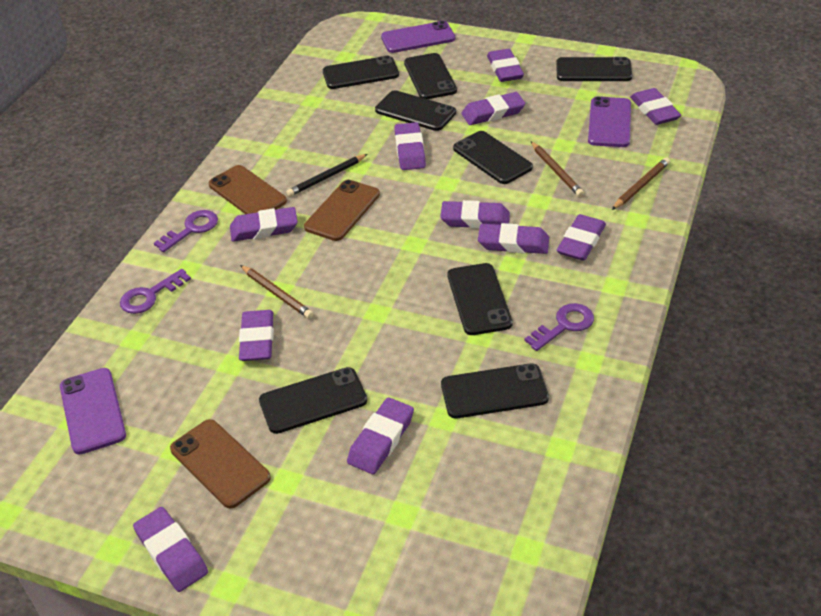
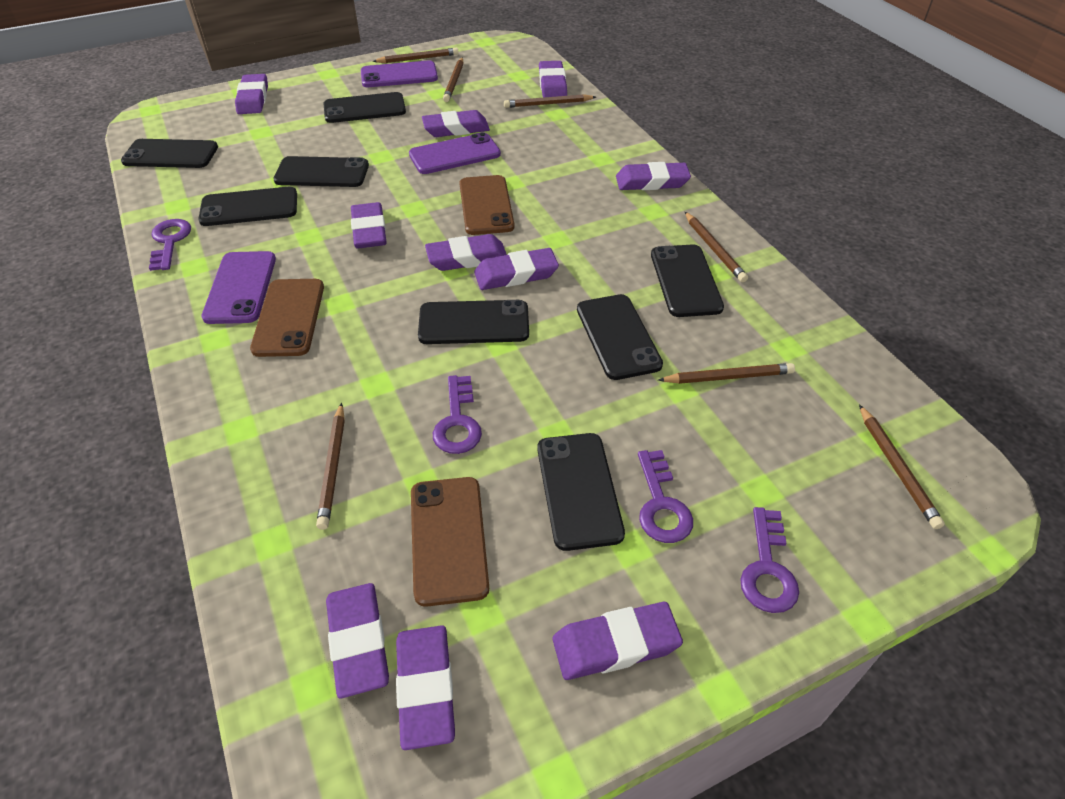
black pencil: 1 -> 0
brown pencil: 3 -> 7
purple eraser: 11 -> 10
purple key: 3 -> 4

